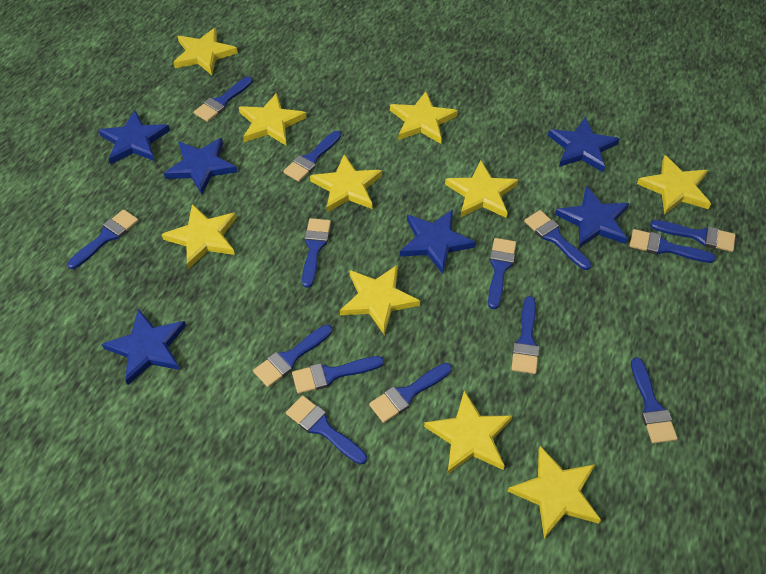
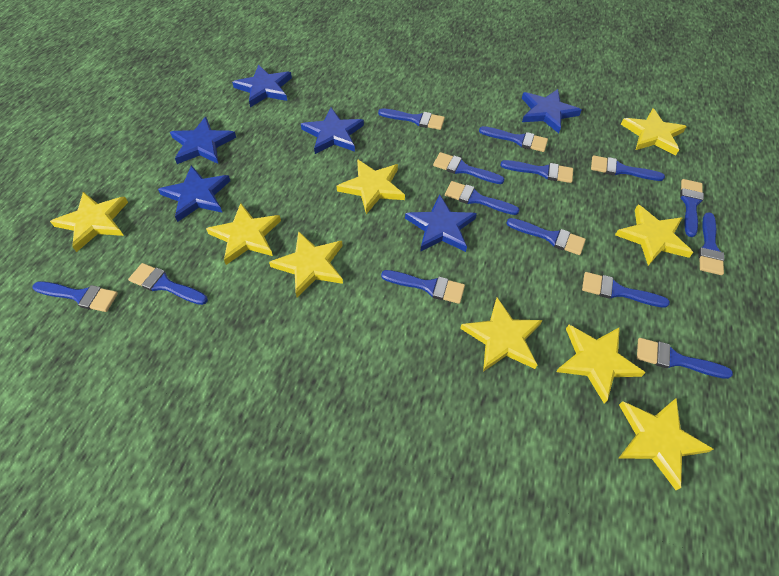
yellow star: 10 -> 9

